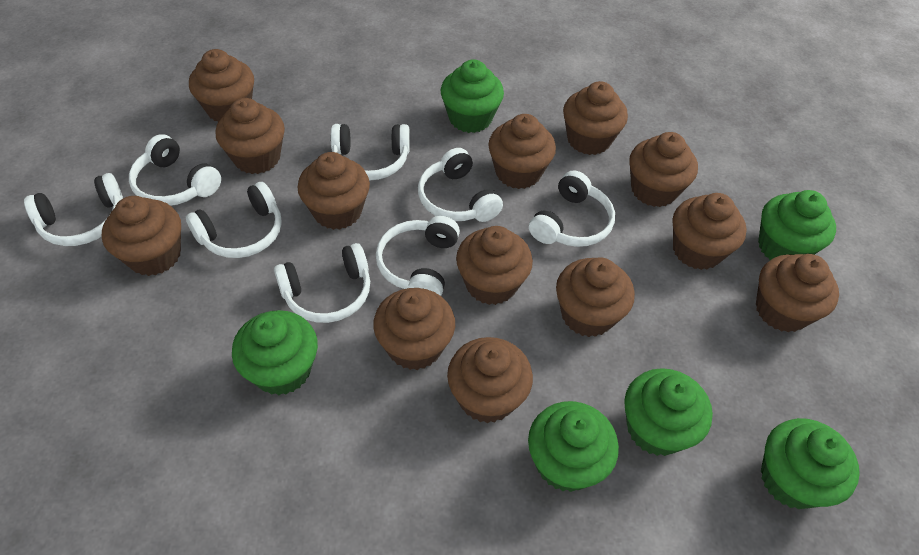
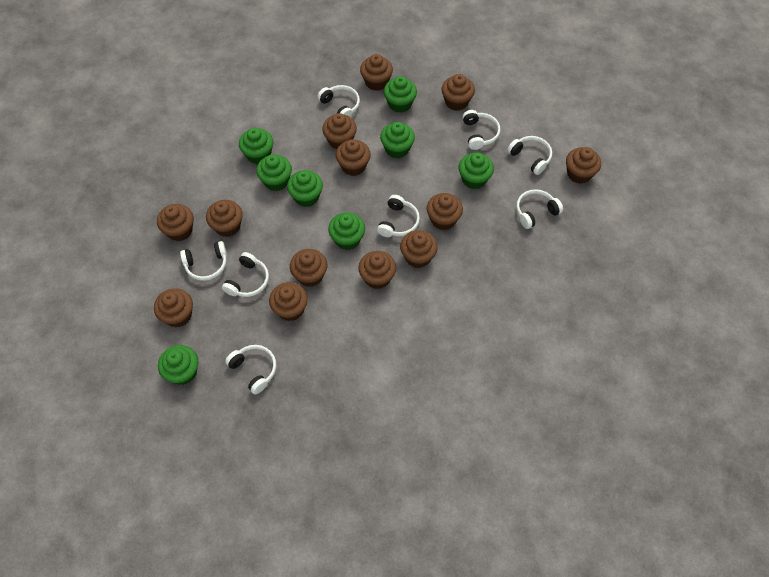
green cupcake: 6 -> 8

